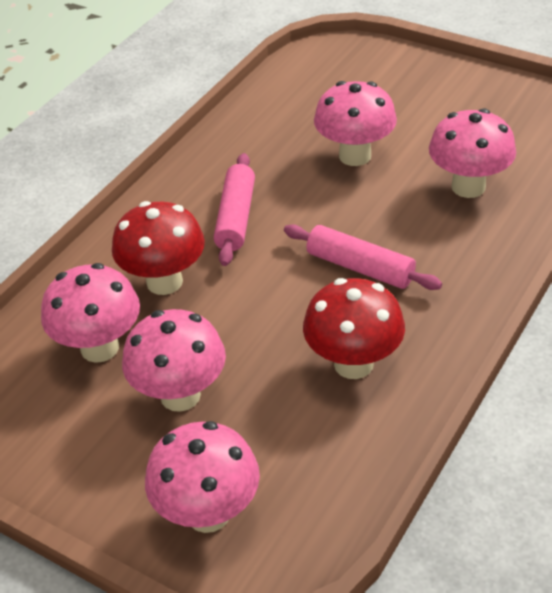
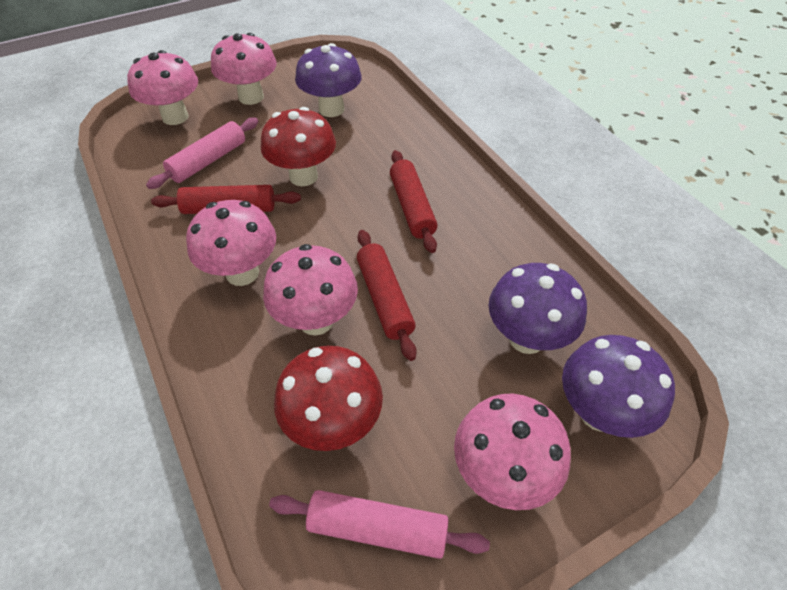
purple mushroom: 0 -> 3
red rolling pin: 0 -> 3

